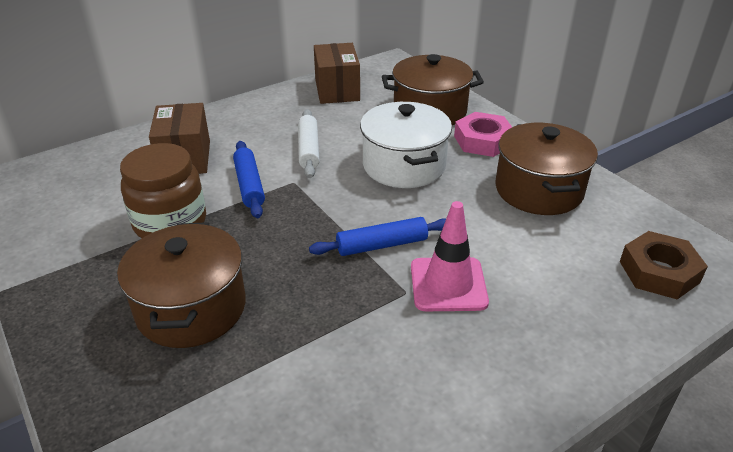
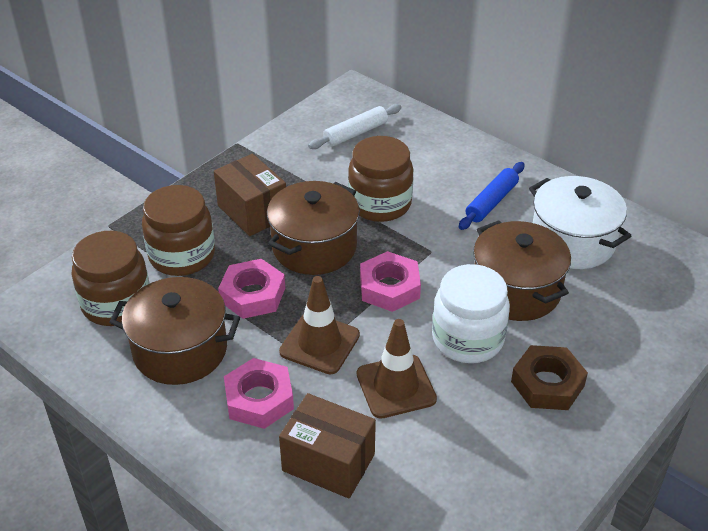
blue rolling pin: 2 -> 1
brown jar: 1 -> 3
brown traffic cone: 0 -> 2
pink nut: 1 -> 3
pink traffic cone: 1 -> 0
white jar: 0 -> 1

